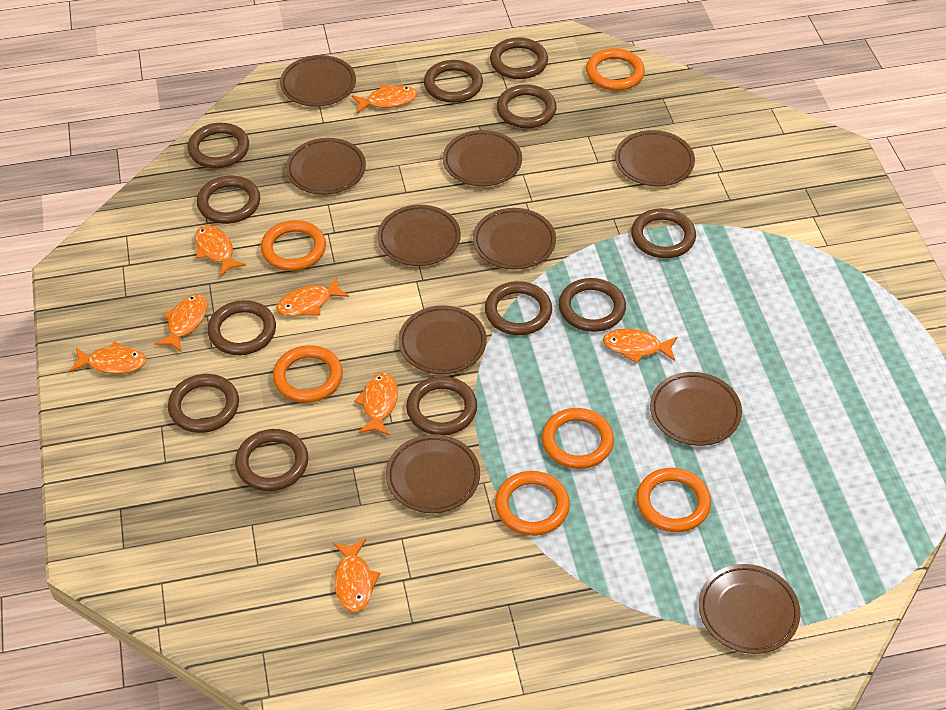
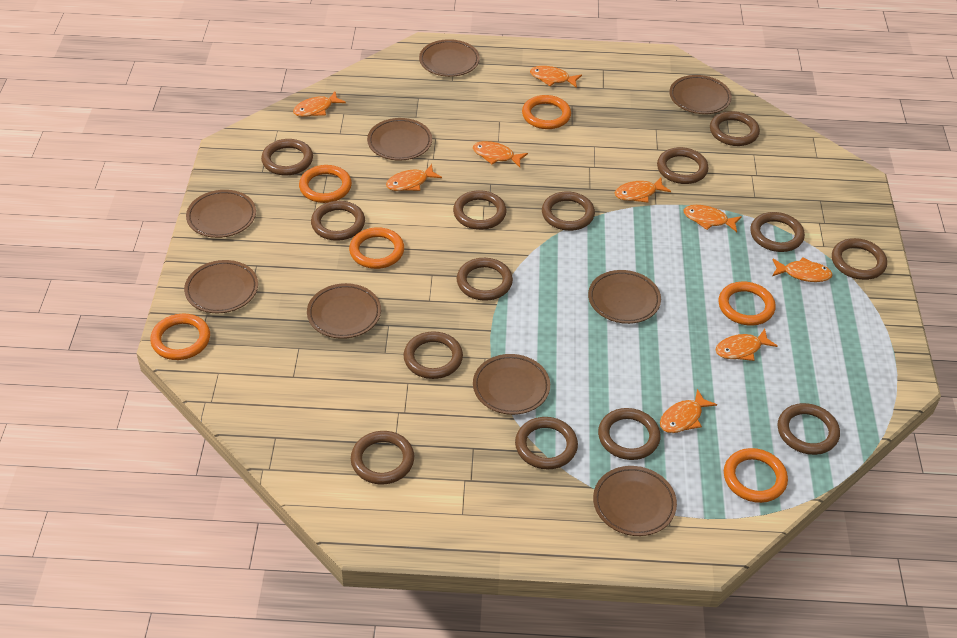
brown plate: 10 -> 9
brown ring: 12 -> 14
orange fish: 8 -> 9

